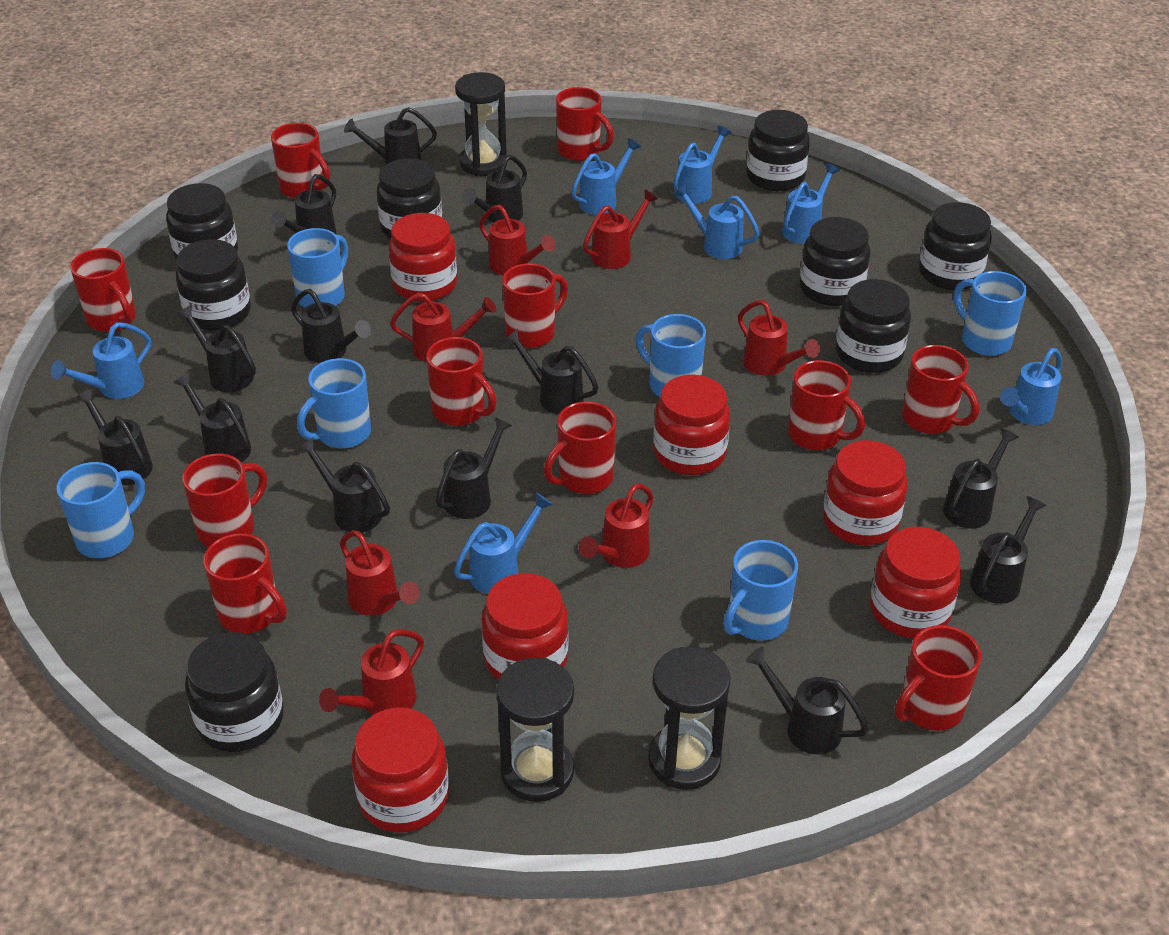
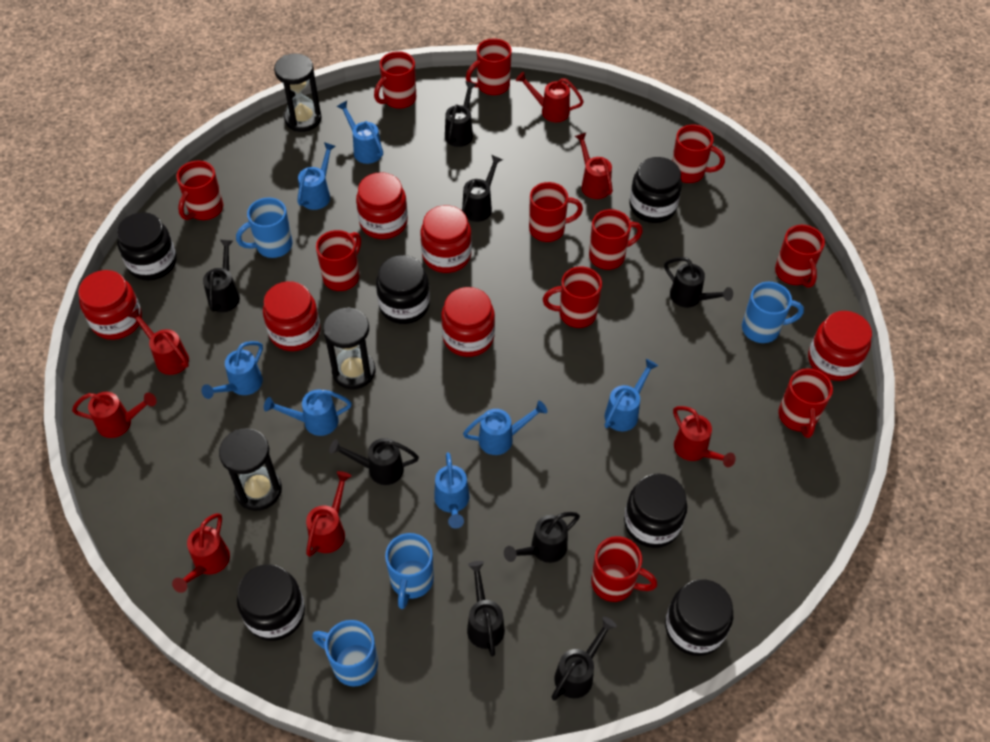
black jar: 8 -> 6
black watering can: 13 -> 8
blue mug: 6 -> 4

